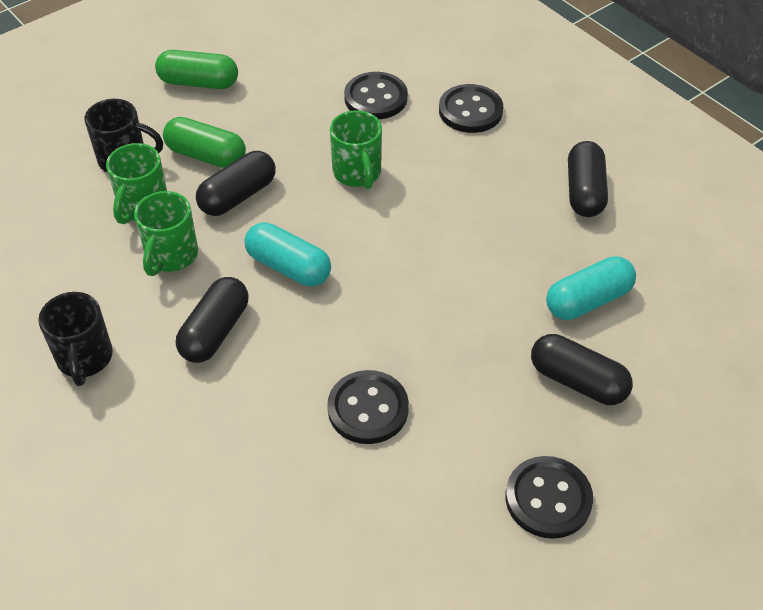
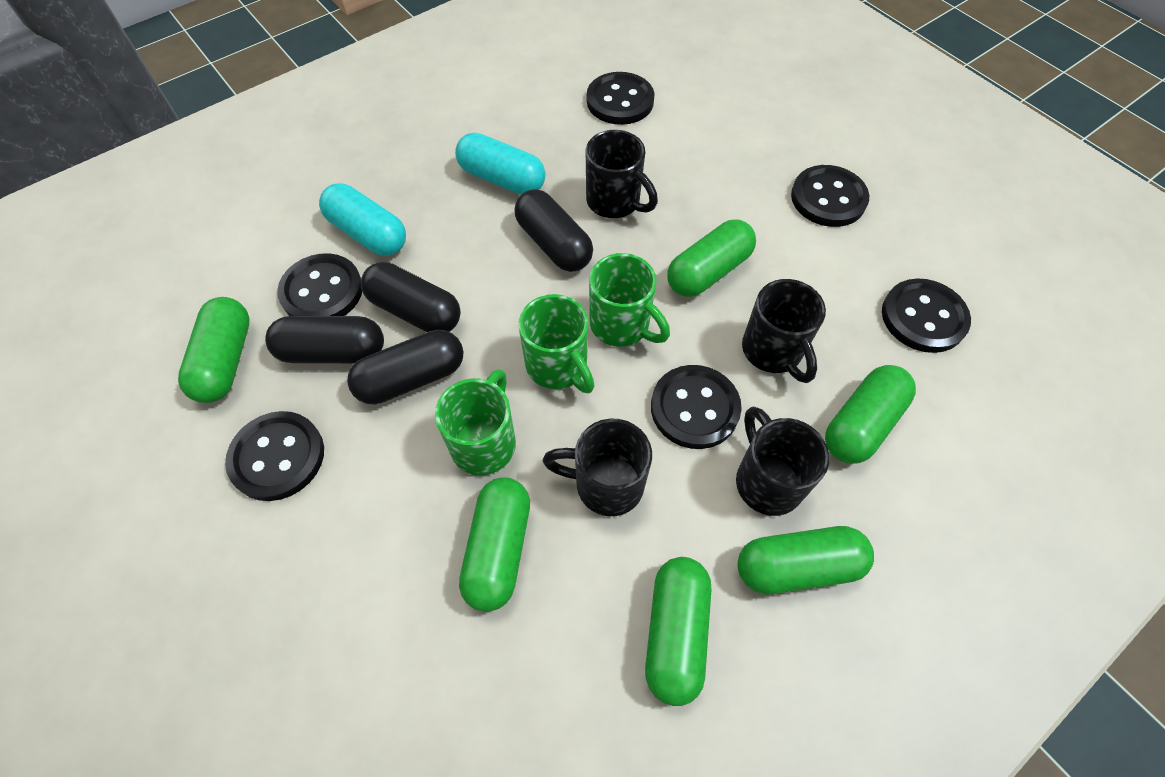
black button: 4 -> 6
black mug: 2 -> 4
green capsule: 2 -> 6

